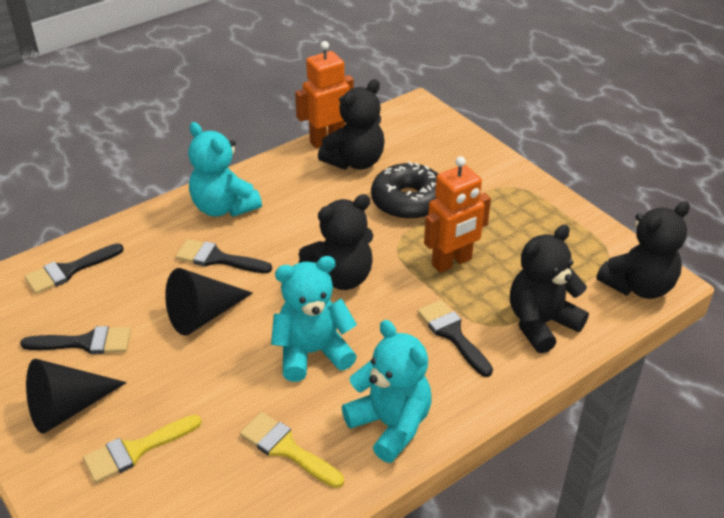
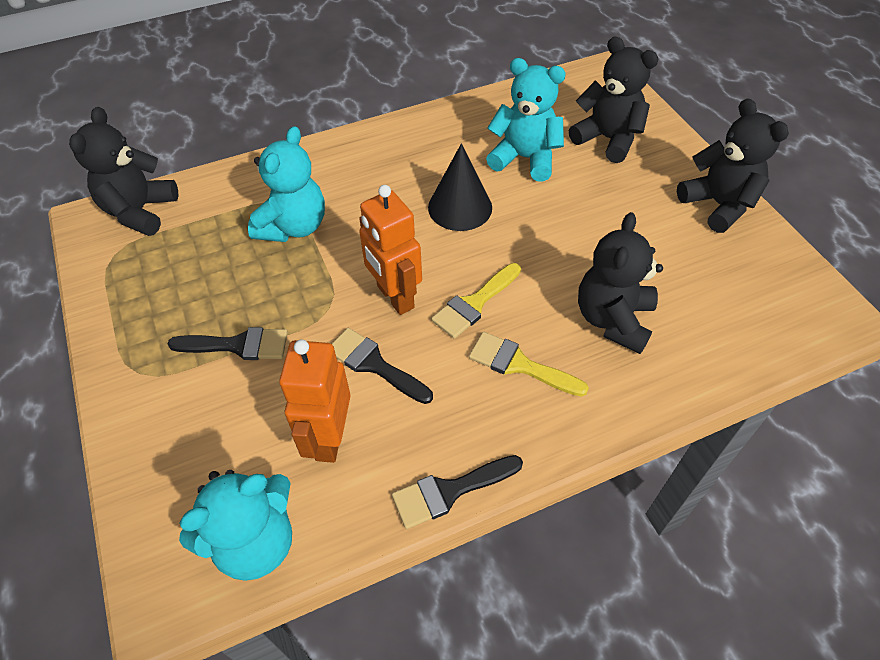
black brush: 4 -> 3
black cone: 2 -> 1
black donut: 1 -> 0

